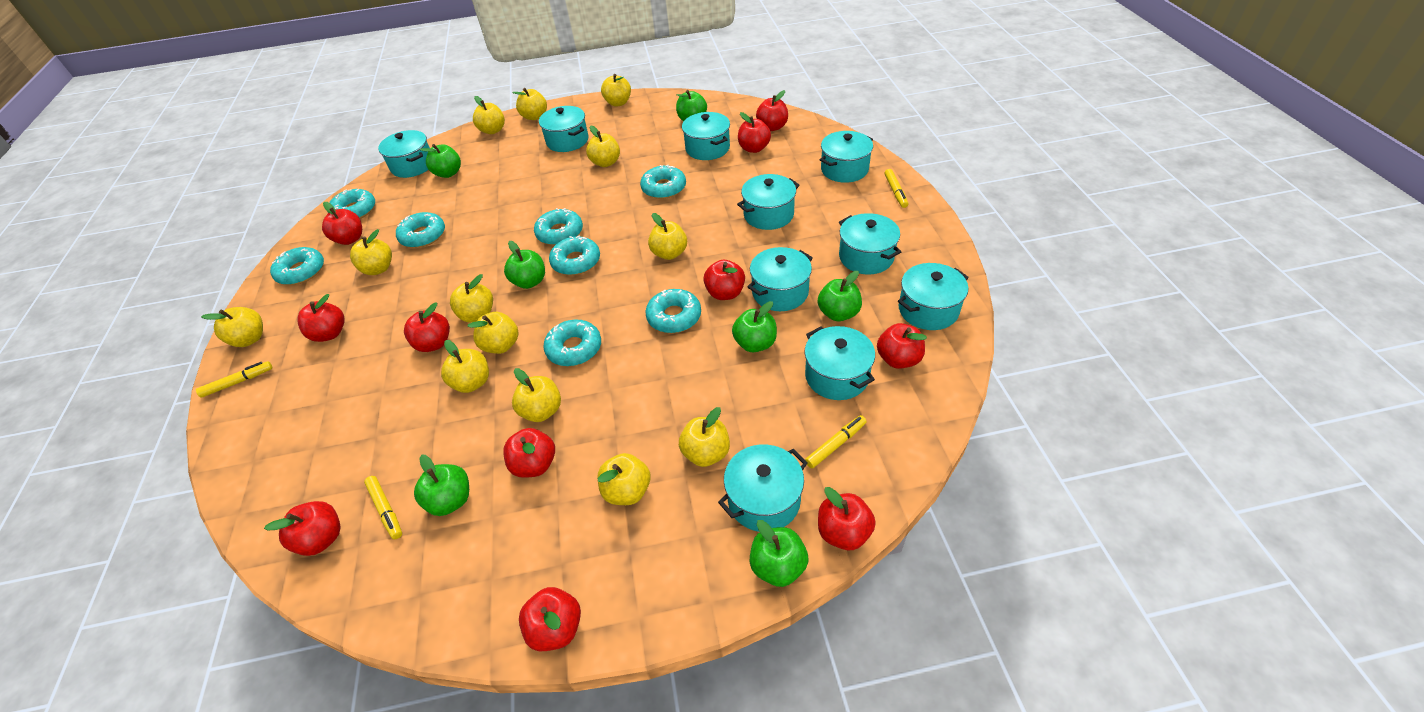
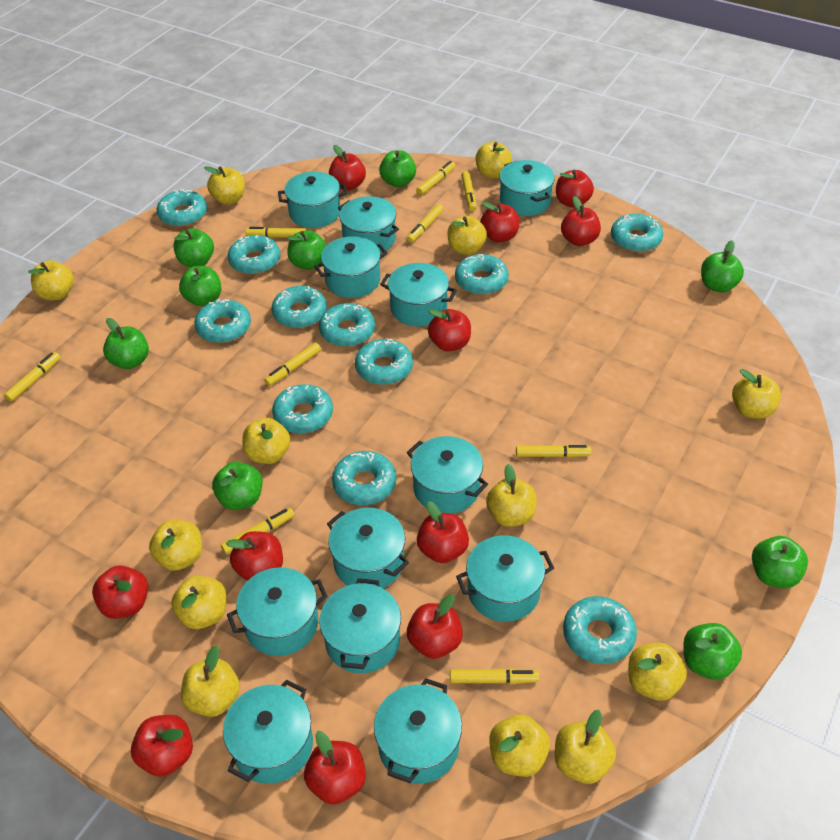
green apple: 7 -> 9
turquoise donut: 8 -> 11
turquoise pot: 10 -> 12
yellow marker: 4 -> 9

